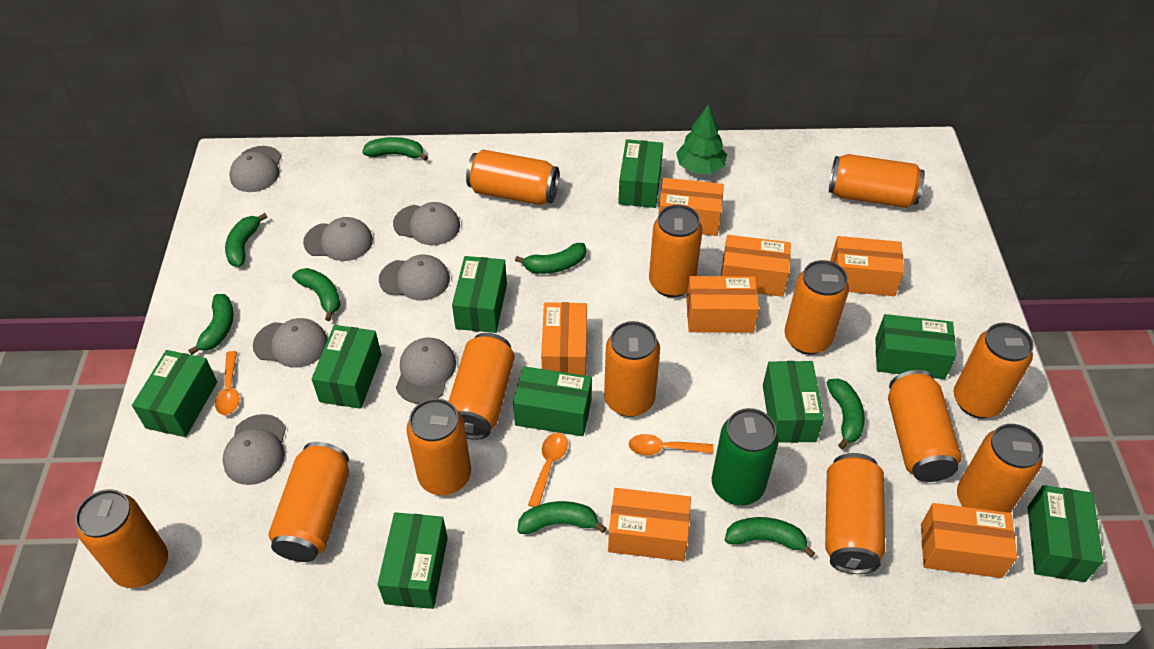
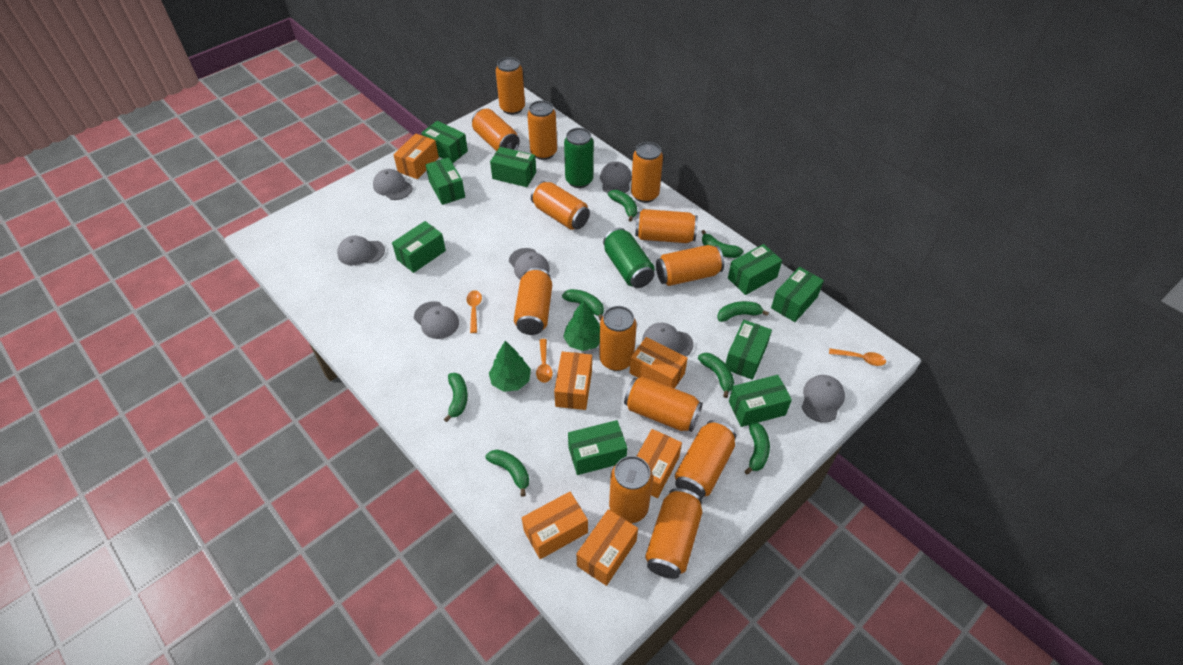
green can: 1 -> 2
green tree: 1 -> 2
orange box: 7 -> 6

